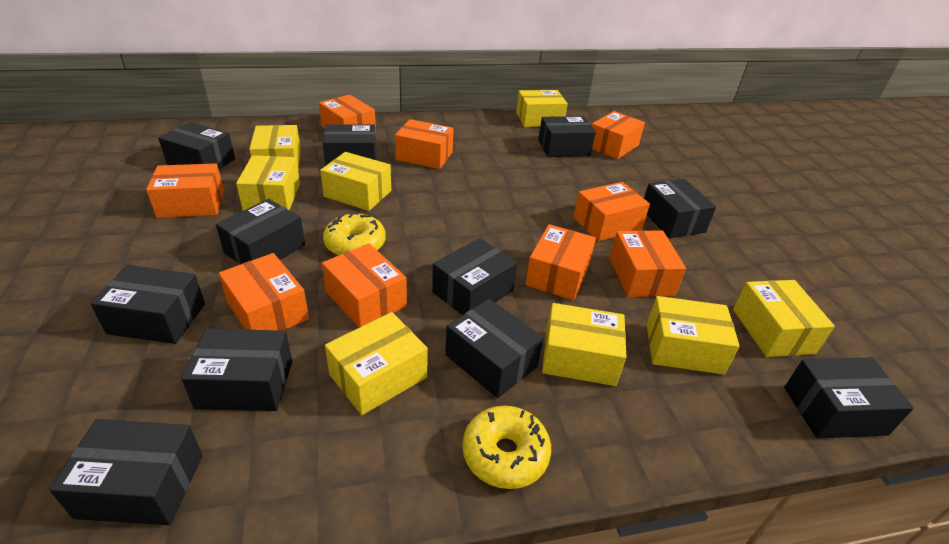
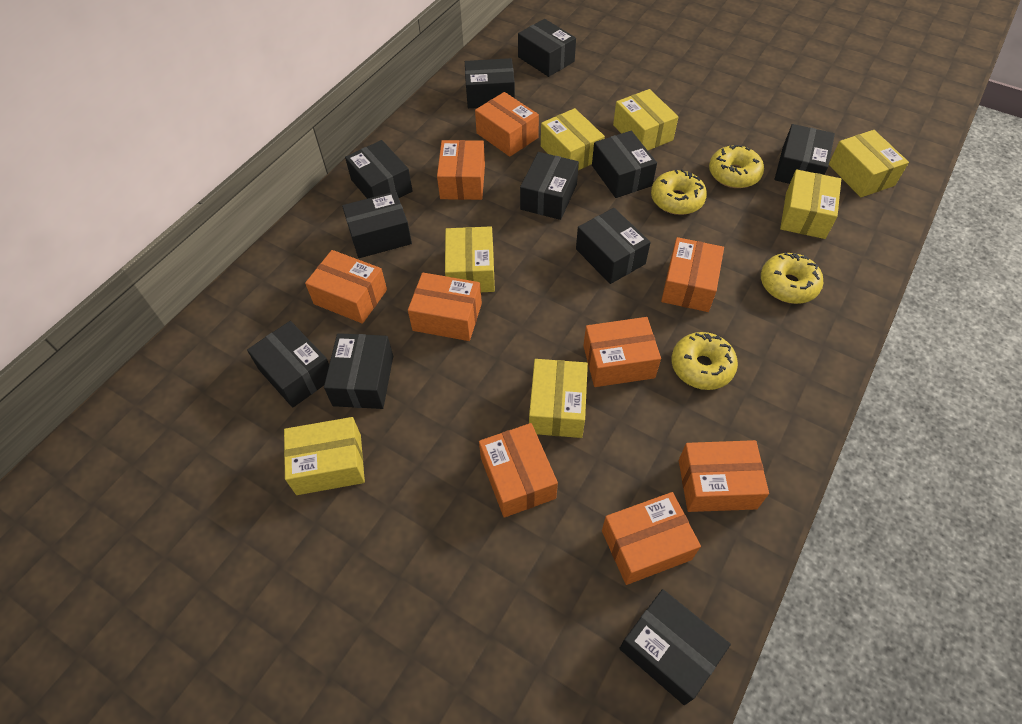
yellow box: 8 -> 7
yellow donut: 2 -> 4

